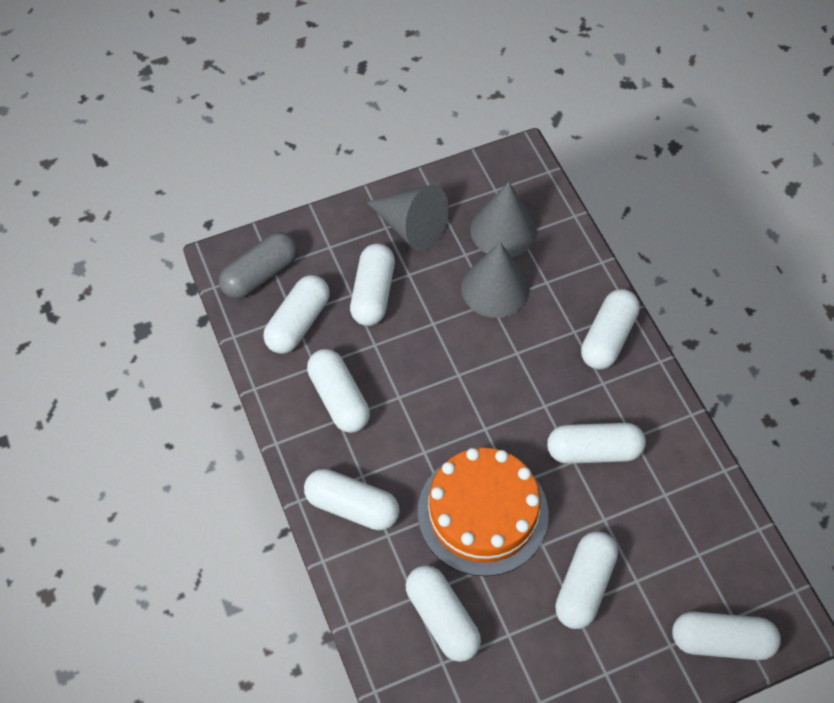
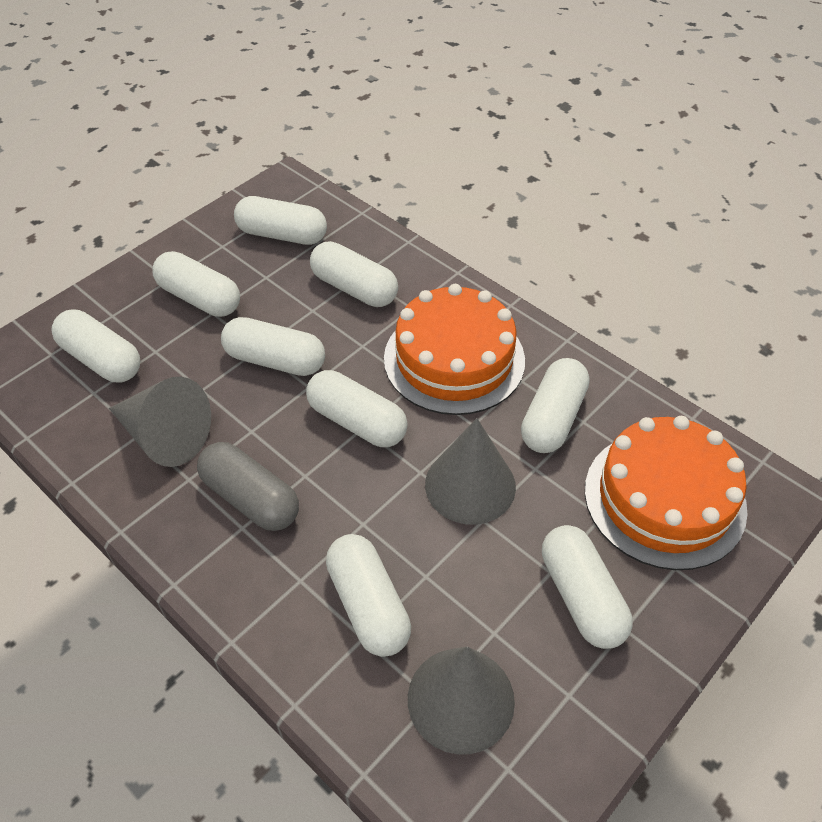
orange cake: 1 -> 2

